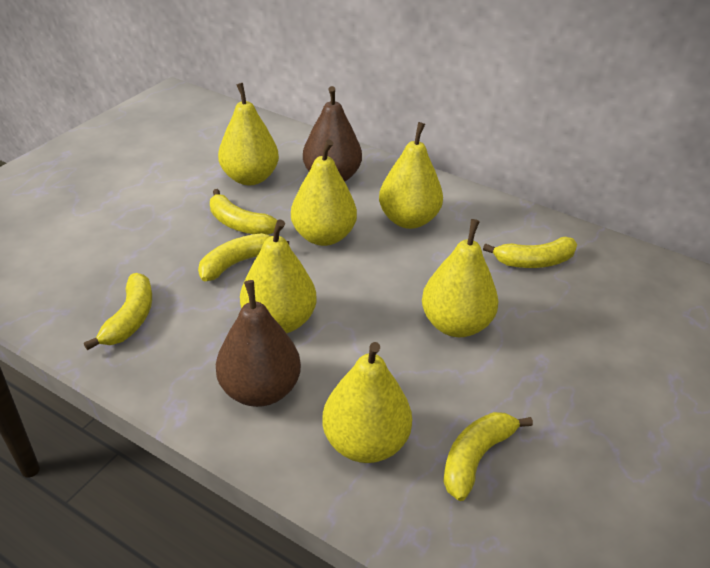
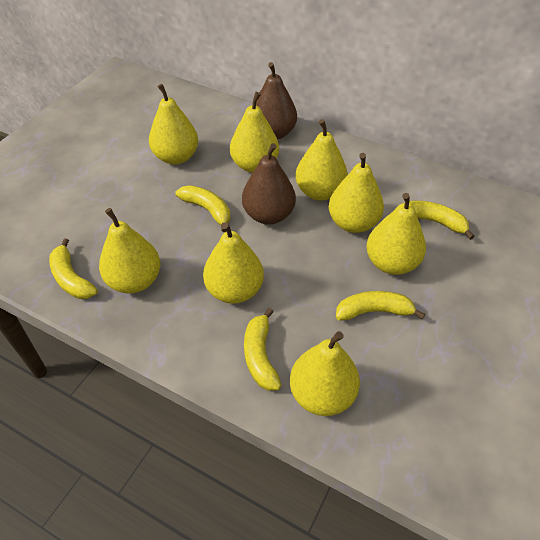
yellow pear: 6 -> 8

